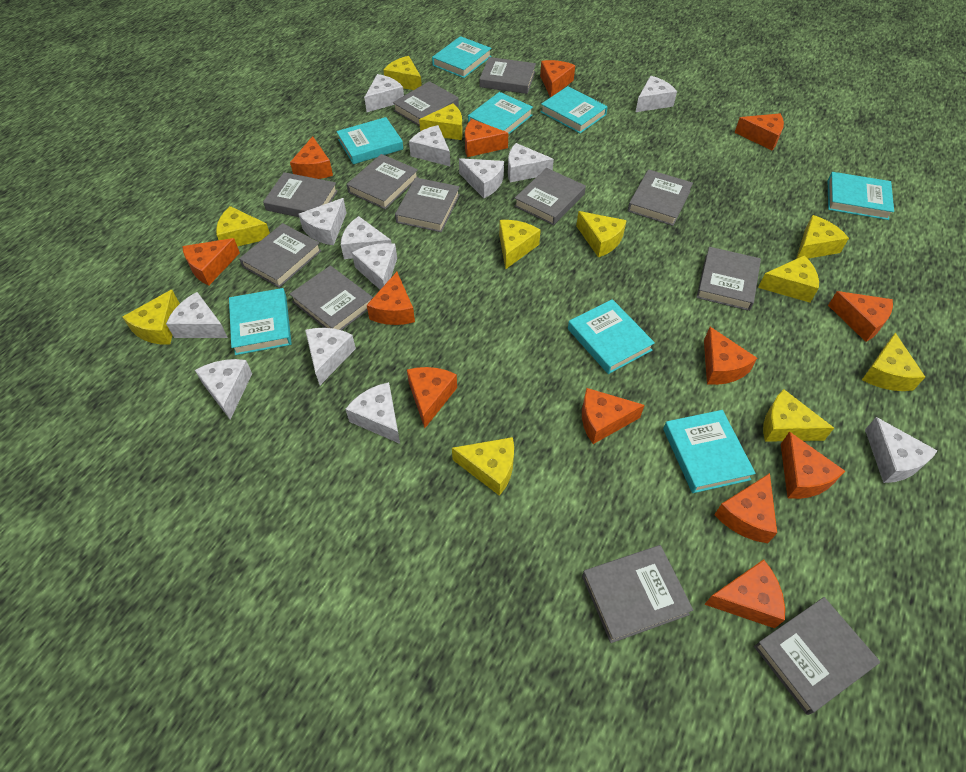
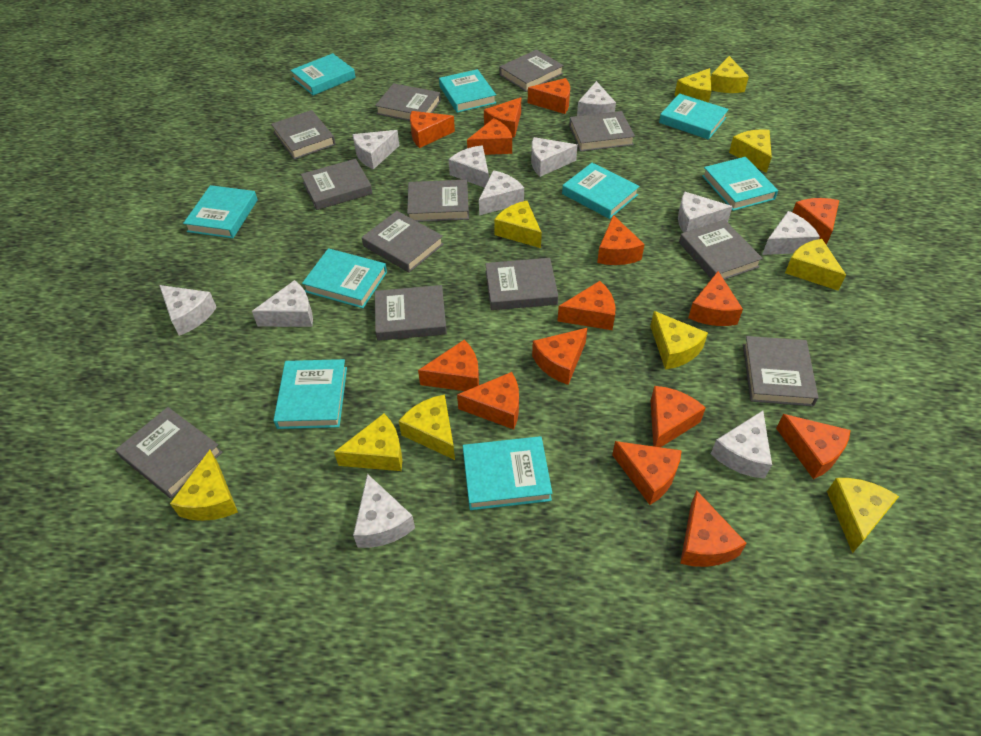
orange cheese: 13 -> 15
turquoise book: 8 -> 9
white cheese: 13 -> 11
yellow cheese: 11 -> 10

